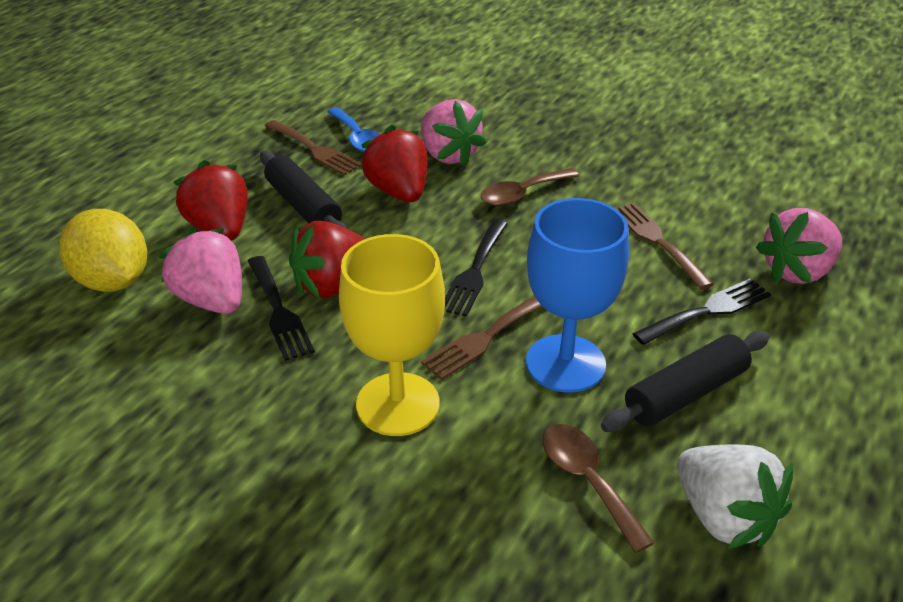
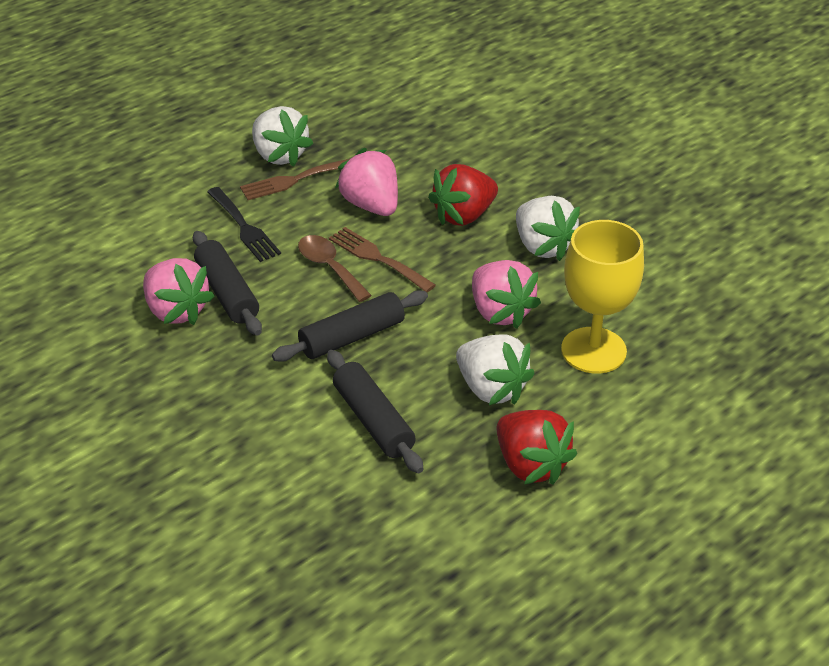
black fork: 3 -> 1
black rolling pin: 2 -> 3
blue goblet: 1 -> 0
blue spoon: 1 -> 0
brown fork: 3 -> 2
brown spoon: 2 -> 1
red strawberry: 3 -> 2
white strawberry: 1 -> 3
yellow lemon: 1 -> 0

